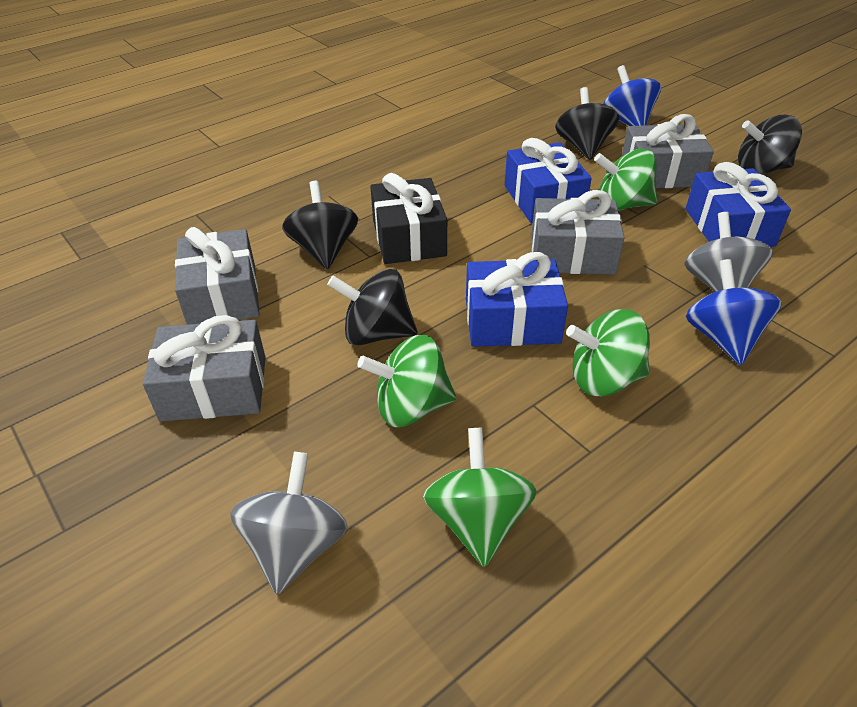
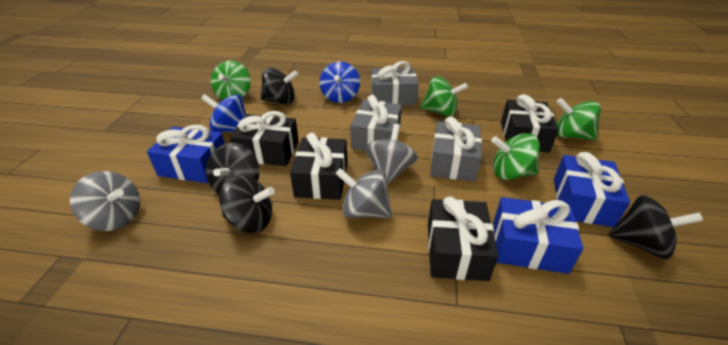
black gift: 1 -> 4
grey gift: 4 -> 3
grey spinning top: 2 -> 3

